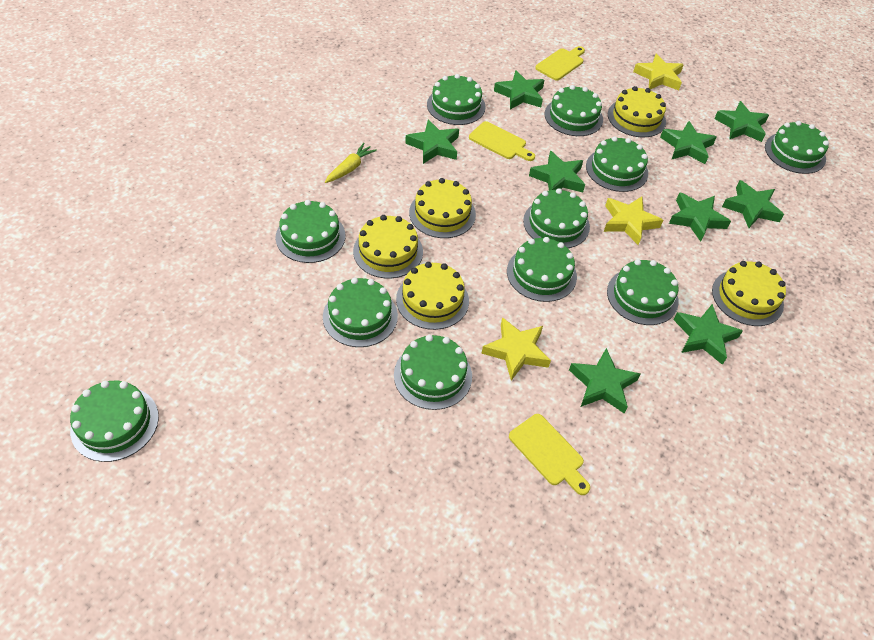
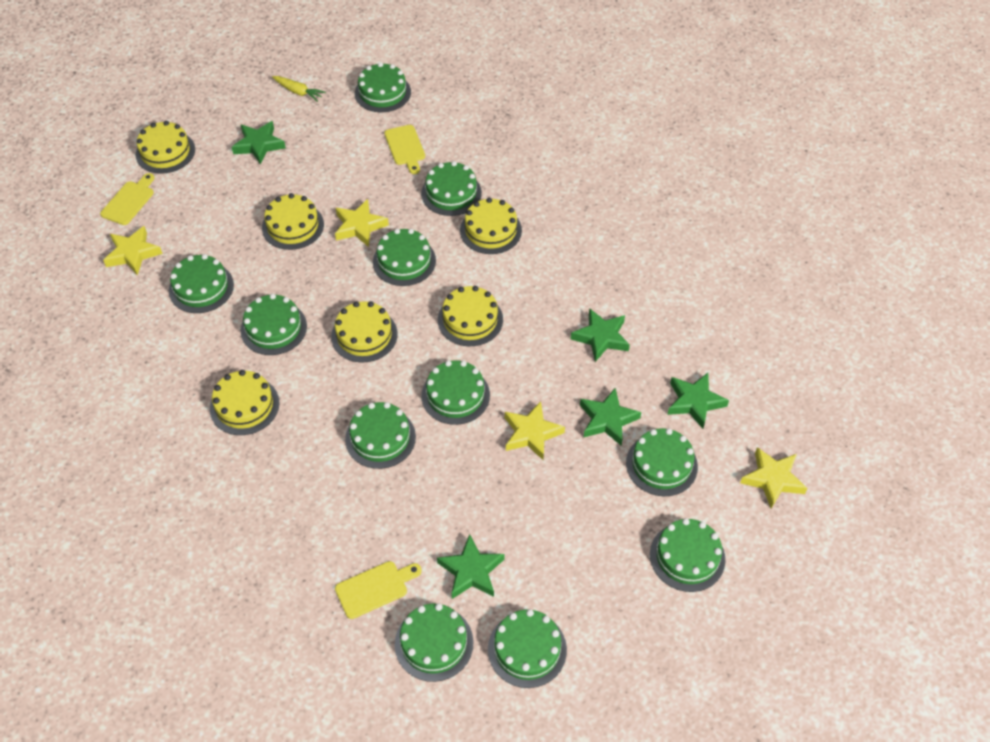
green star: 9 -> 5
yellow cake: 5 -> 6
yellow star: 3 -> 4

